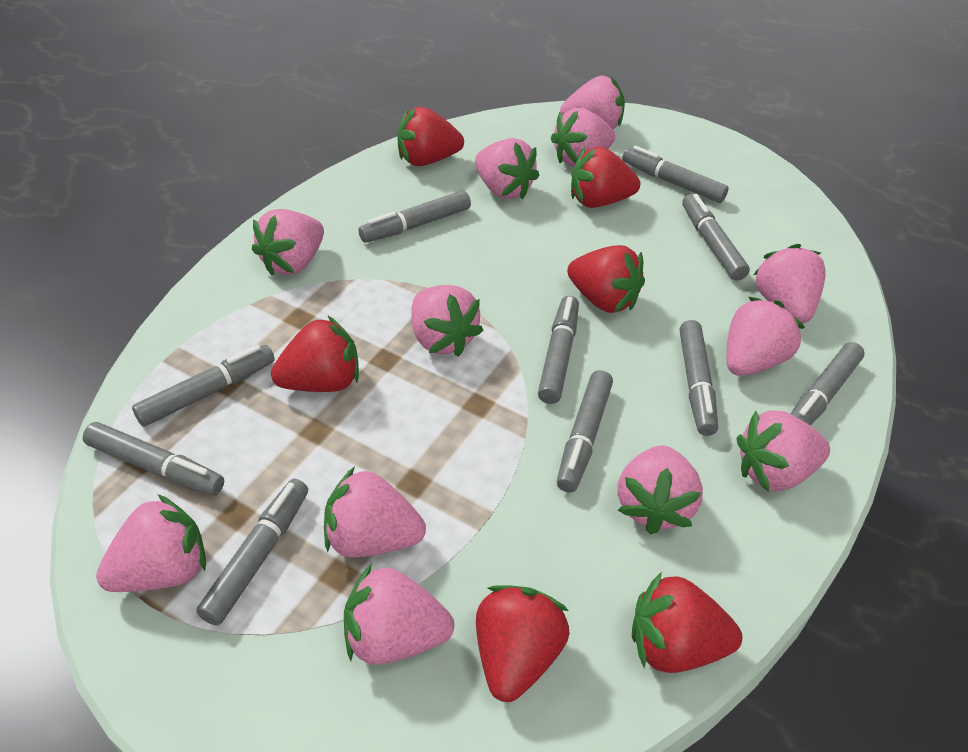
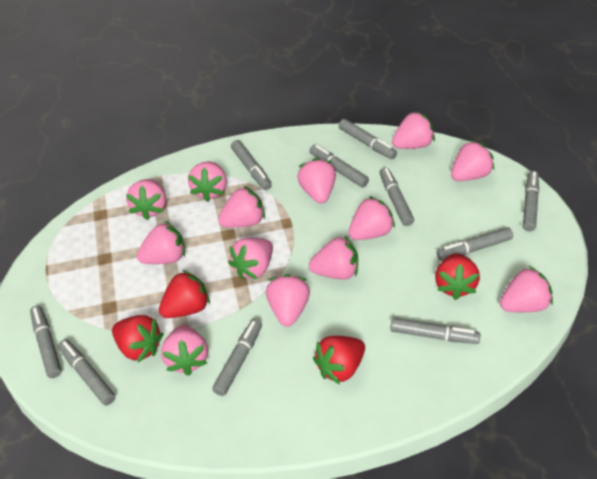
pink strawberry: 12 -> 13
red strawberry: 6 -> 4

